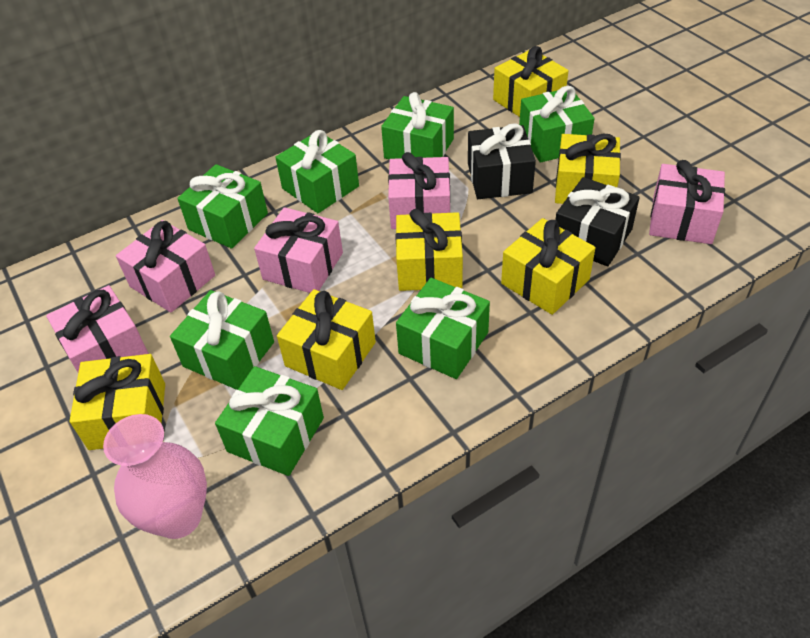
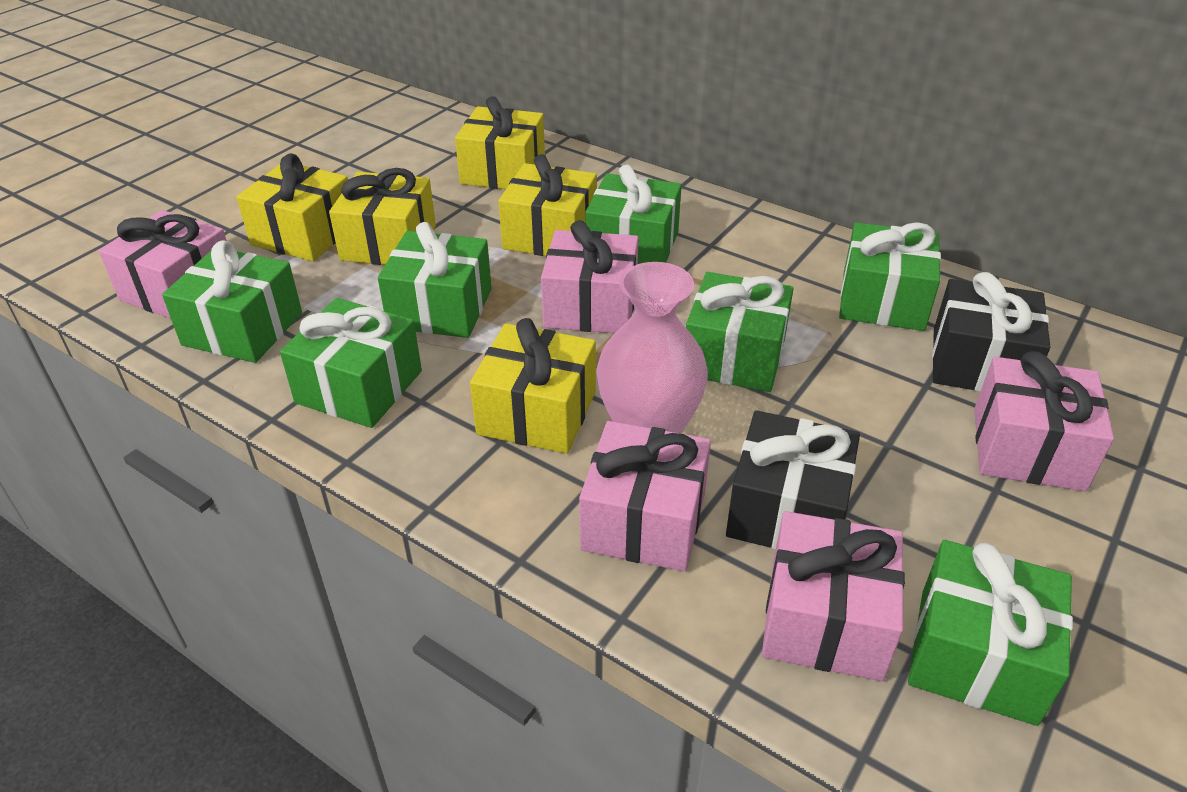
yellow gift: 6 -> 5

